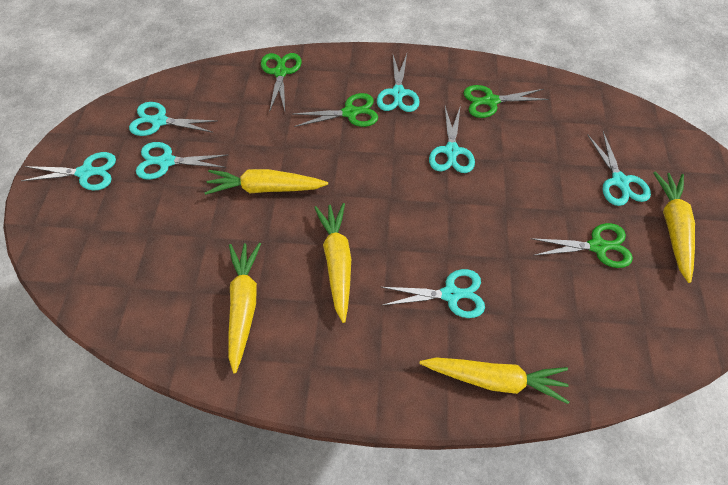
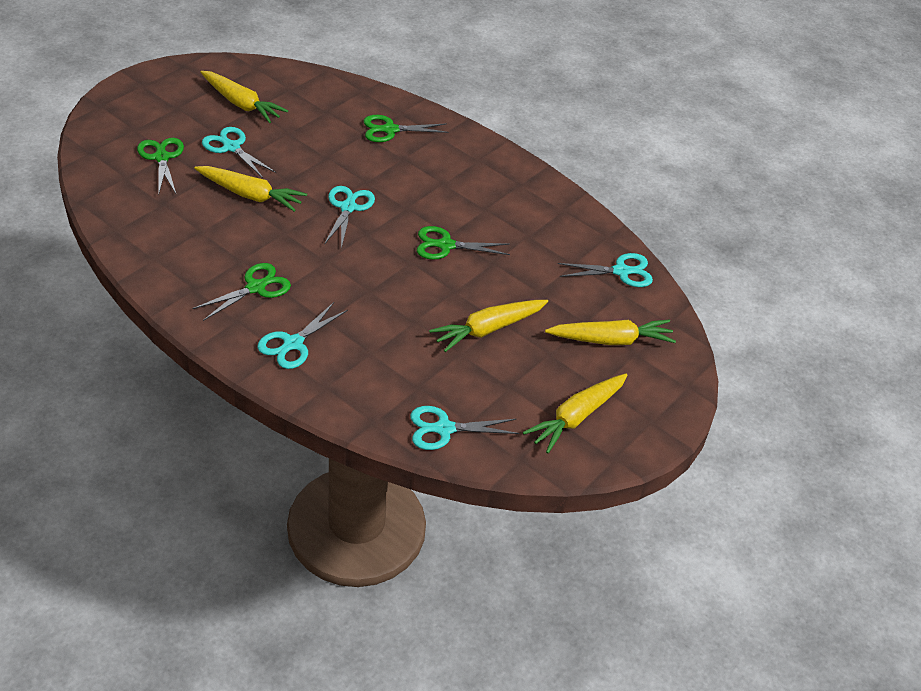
turquoise scissors: 7 -> 5

